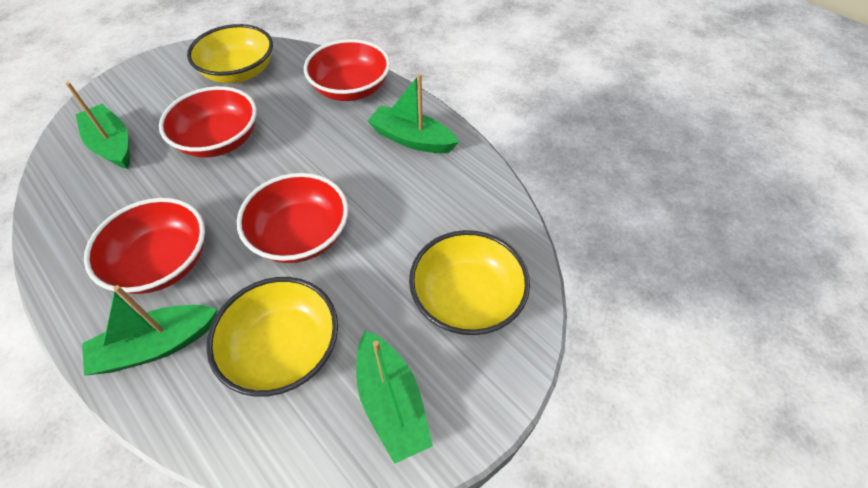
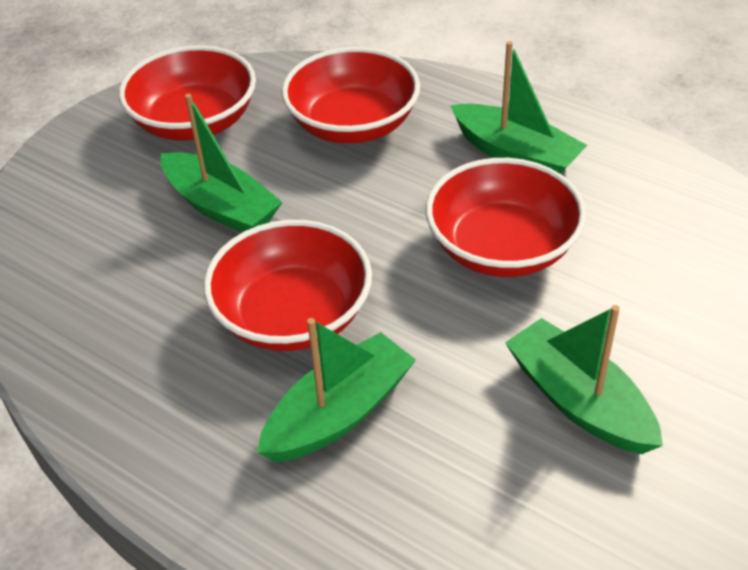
yellow bowl: 3 -> 0

